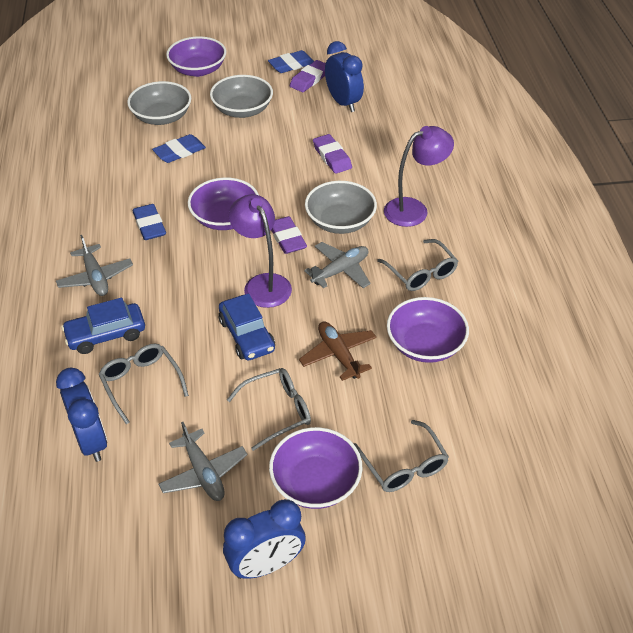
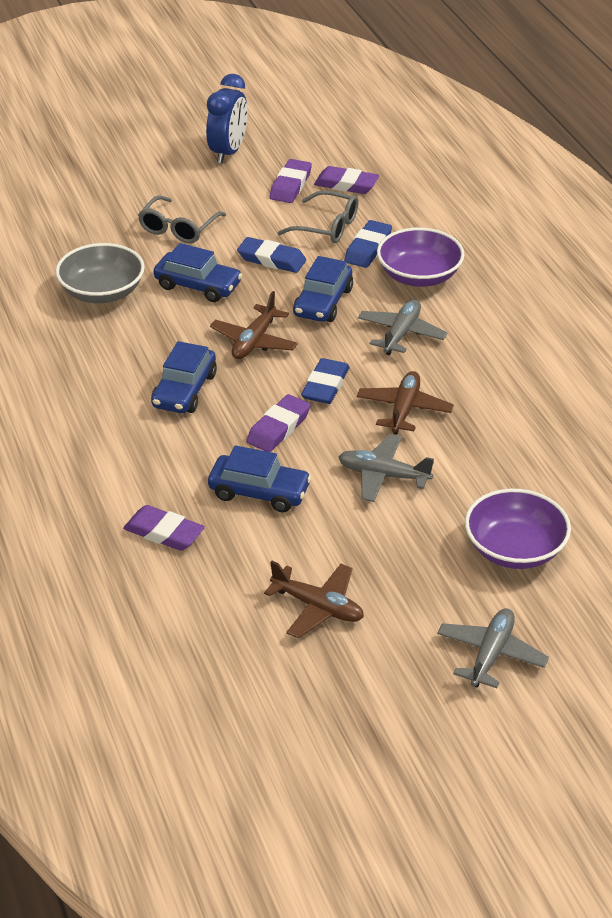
blue car: 2 -> 4
blue clock: 3 -> 1
brown plane: 1 -> 3
grey bowl: 3 -> 1
grey glasses: 4 -> 2
purple bowl: 4 -> 2
purple eraser: 3 -> 4
purple lamp: 2 -> 0

